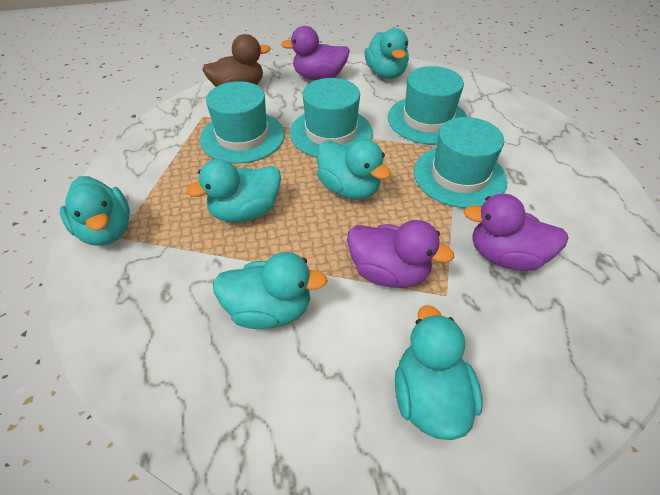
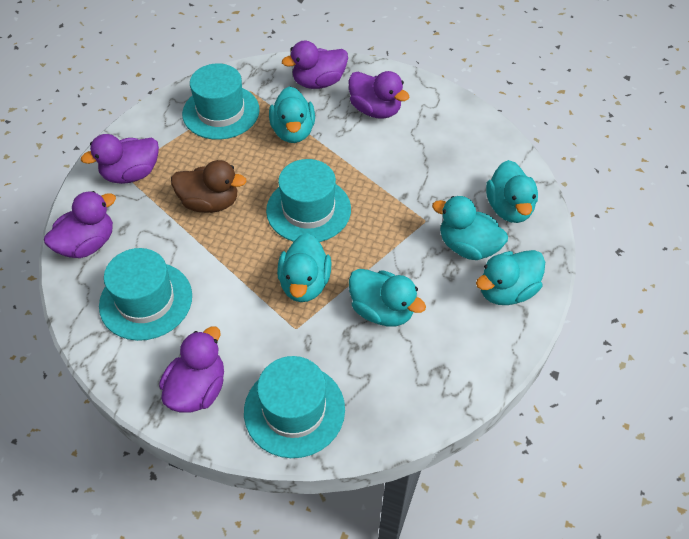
purple duck: 3 -> 5

